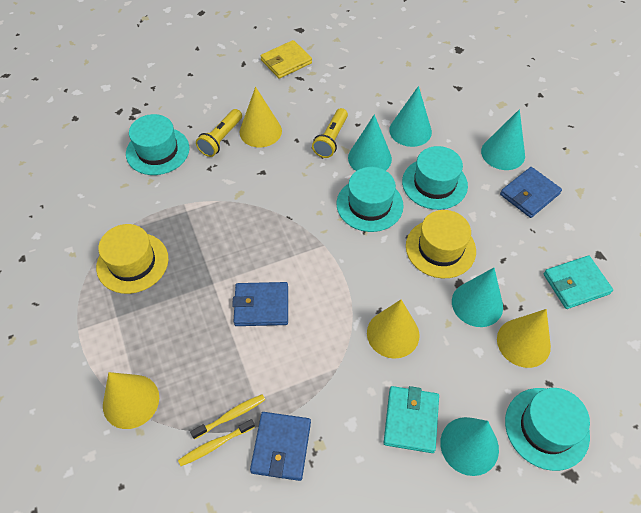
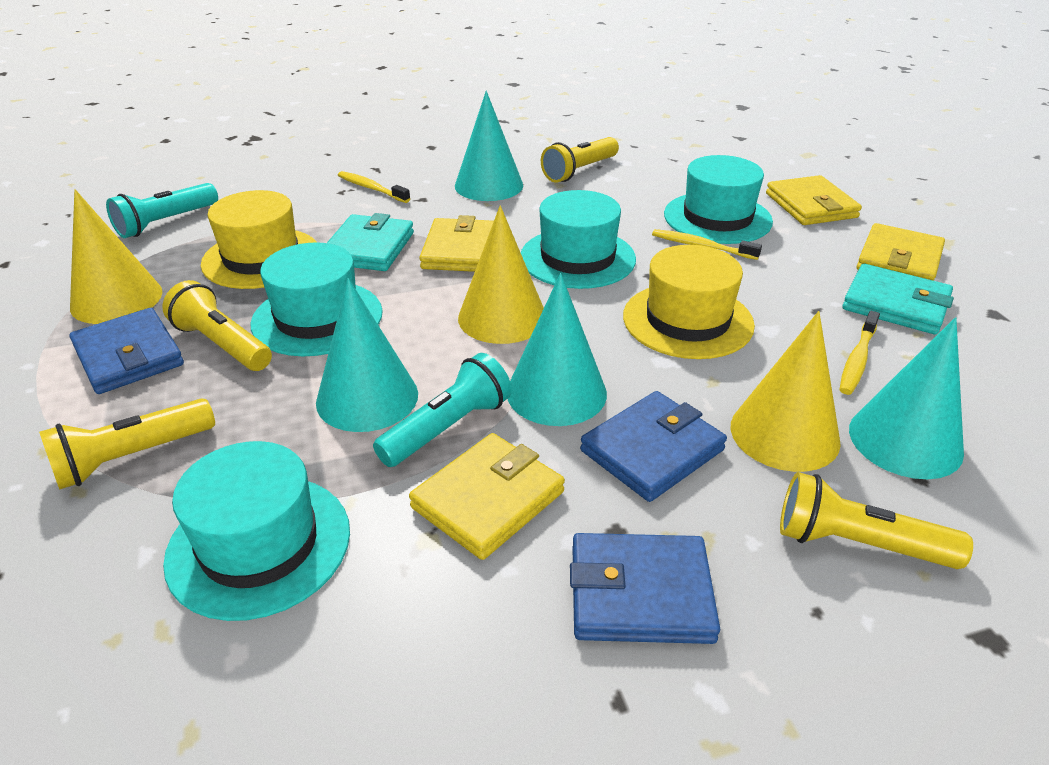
turquoise cone: 5 -> 4
turquoise flashlight: 0 -> 2
yellow cone: 4 -> 3
yellow flashlight: 2 -> 4
yellow toothbrush: 2 -> 3
yellow wallet: 1 -> 4

